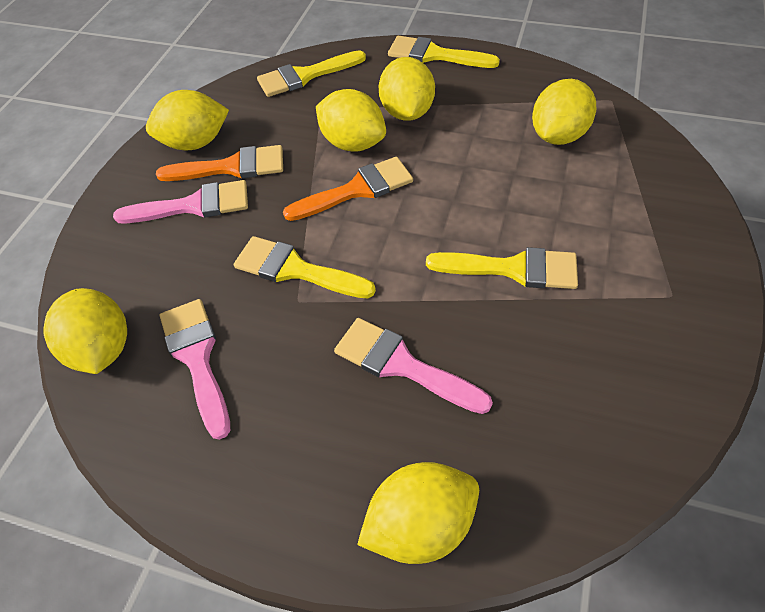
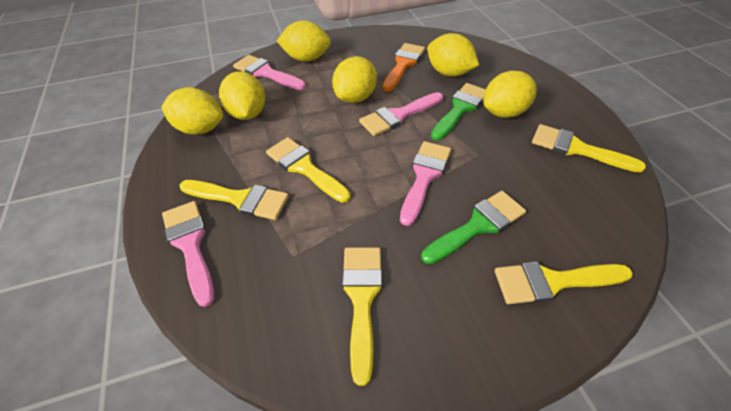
green brush: 0 -> 2
orange brush: 2 -> 1
pink brush: 3 -> 4
yellow brush: 4 -> 5

